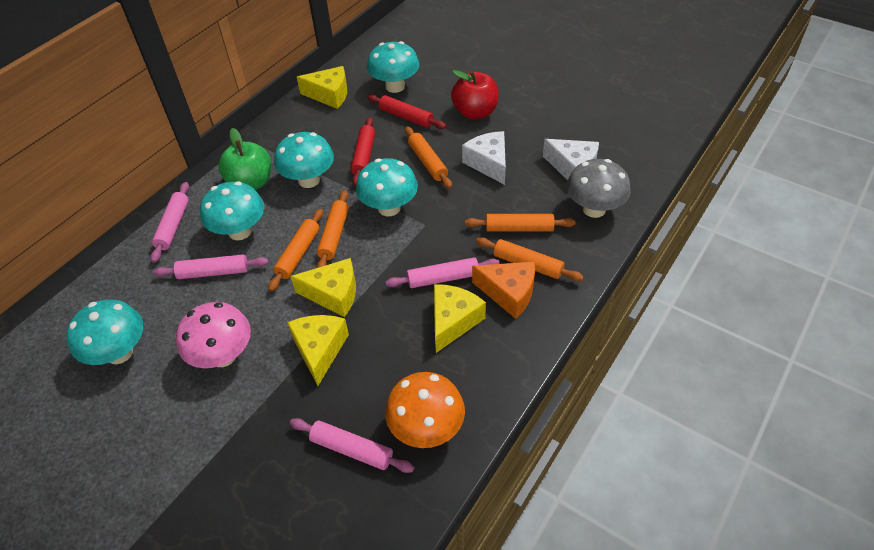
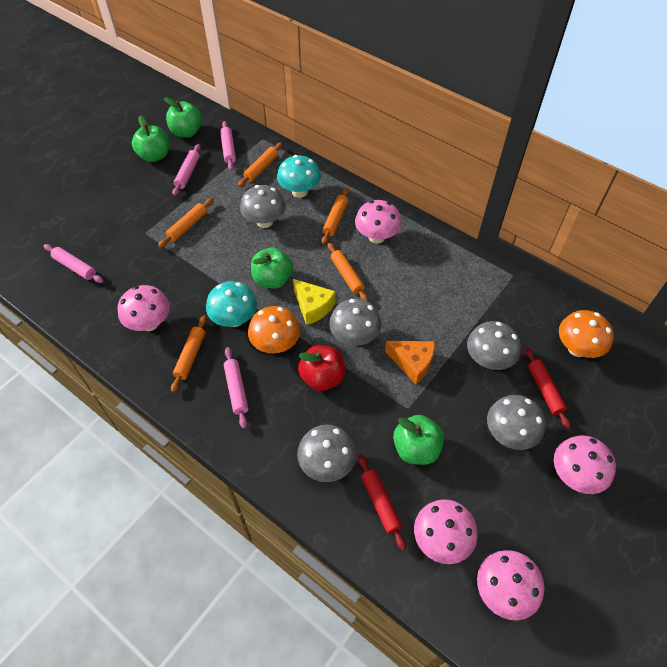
green apple: 1 -> 4
grey mushroom: 1 -> 5
orange mushroom: 1 -> 2
pink mushroom: 1 -> 5
turquoise mushroom: 5 -> 2
white cheese: 2 -> 0
yellow cheese: 4 -> 1

